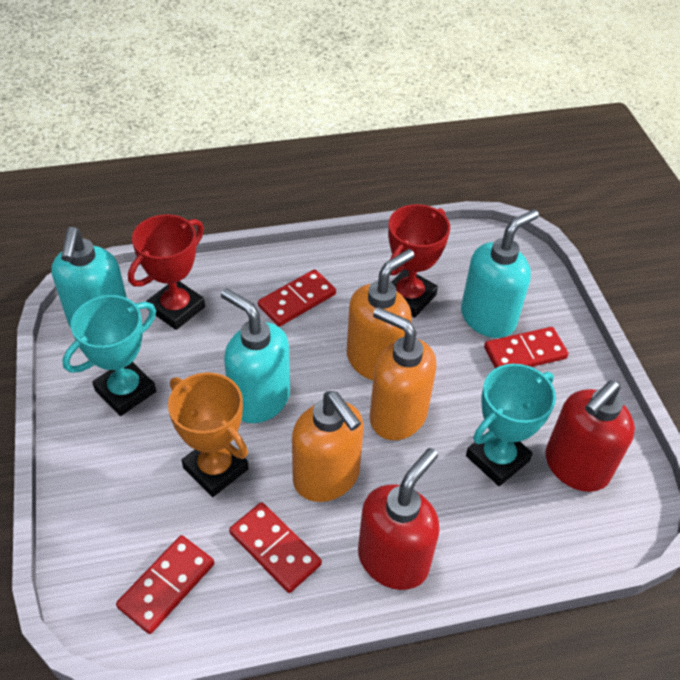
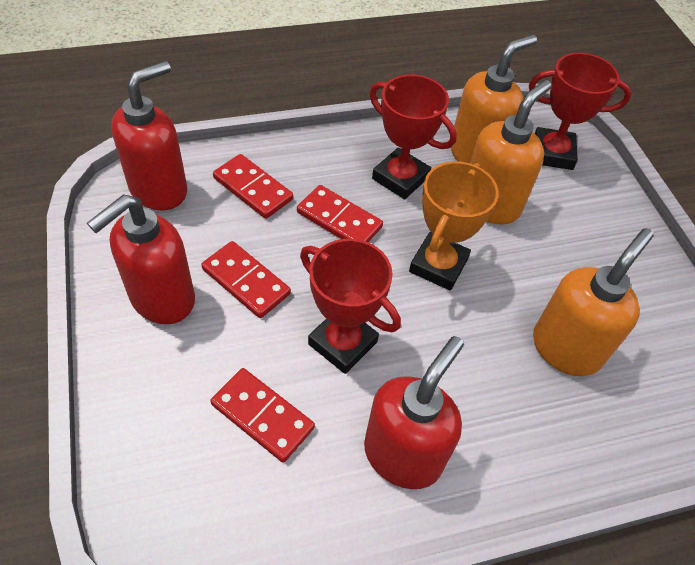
red soap dispenser: 2 -> 3
red trophy: 2 -> 3
turquoise soap dispenser: 3 -> 0
turquoise trophy: 2 -> 0

